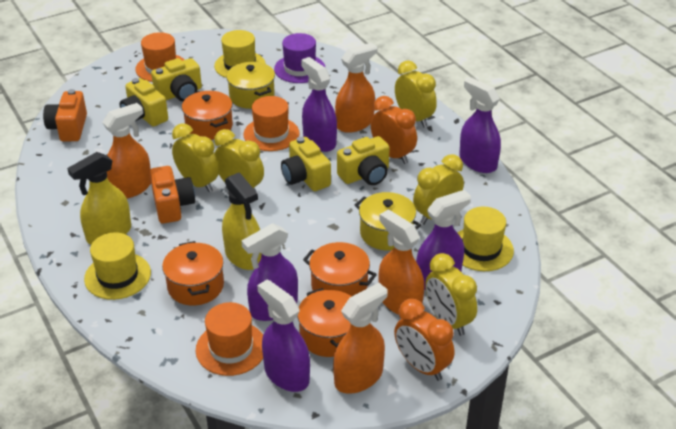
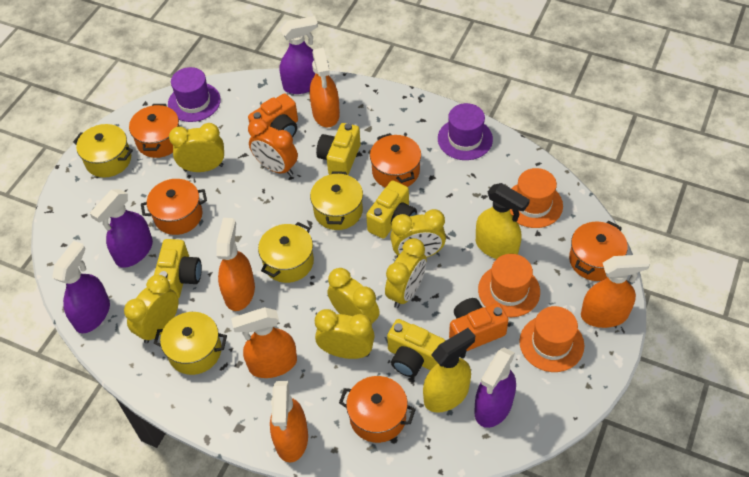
orange clock: 2 -> 1
orange pot: 4 -> 5
orange spray bottle: 4 -> 5
purple hat: 1 -> 2
purple spray bottle: 5 -> 4
yellow clock: 5 -> 6
yellow hat: 3 -> 0
yellow pot: 2 -> 4

